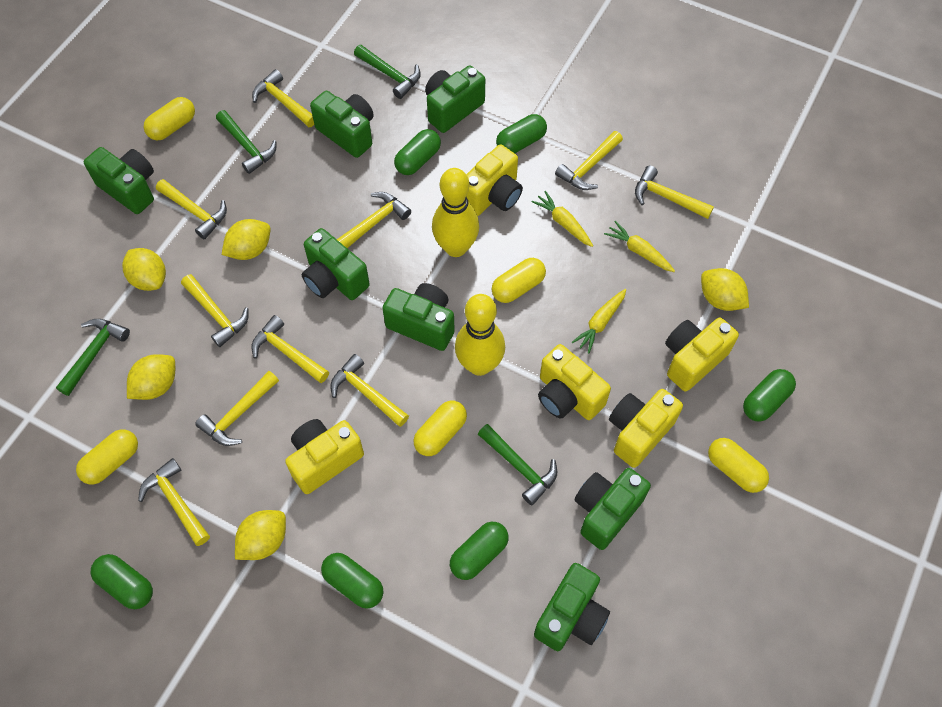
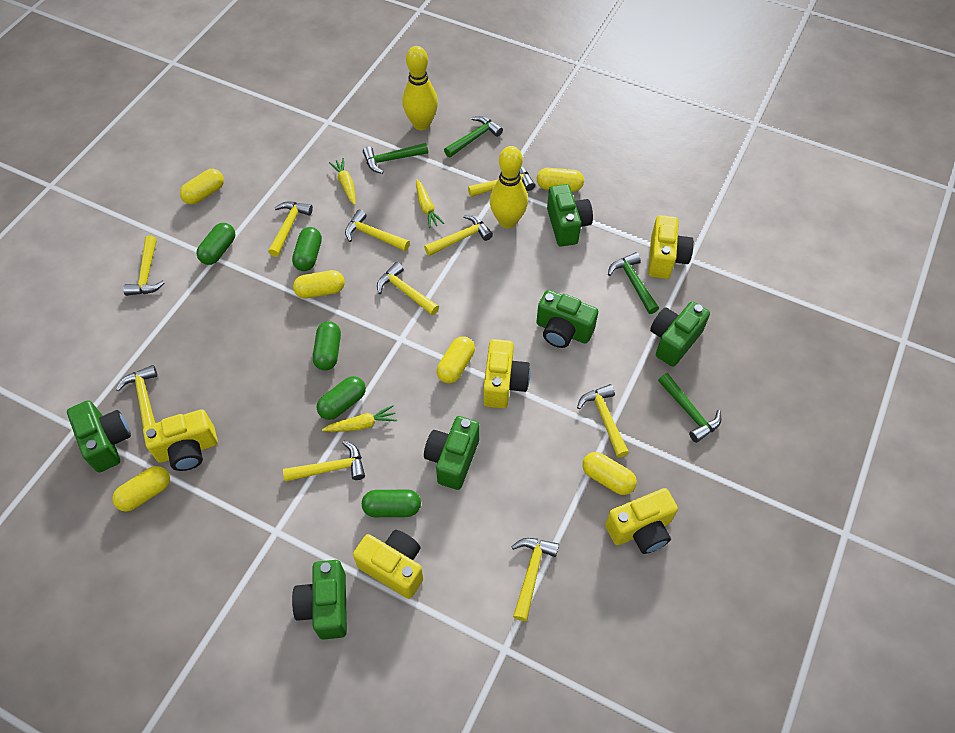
green camera: 7 -> 6
green capsule: 6 -> 5
yellow capsule: 5 -> 6
yellow lemon: 5 -> 0

